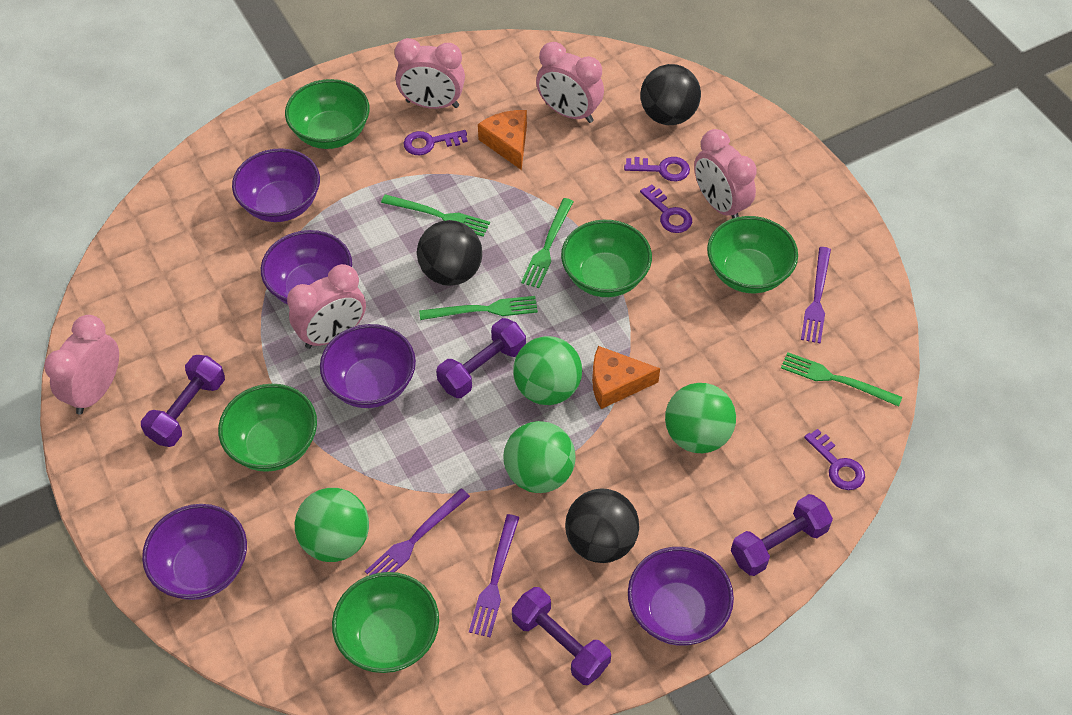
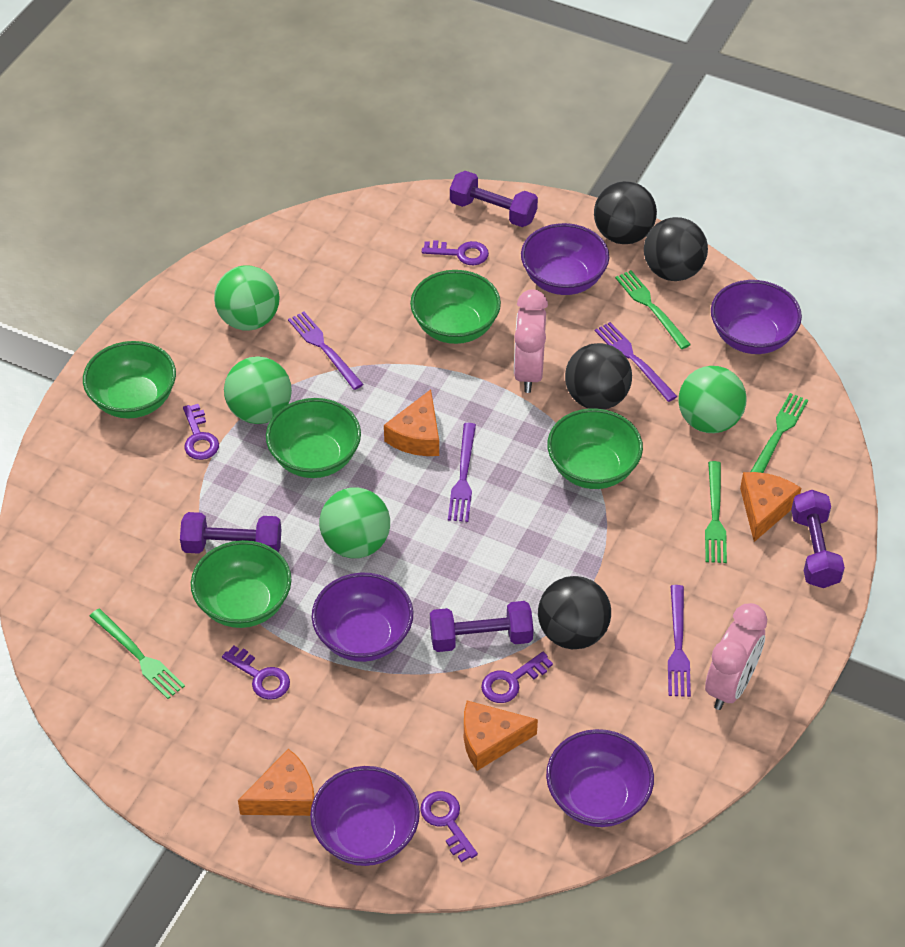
black ball: 3 -> 4
orange cheese: 2 -> 4
pink clock: 5 -> 2
purple fork: 3 -> 4
purple key: 4 -> 5

